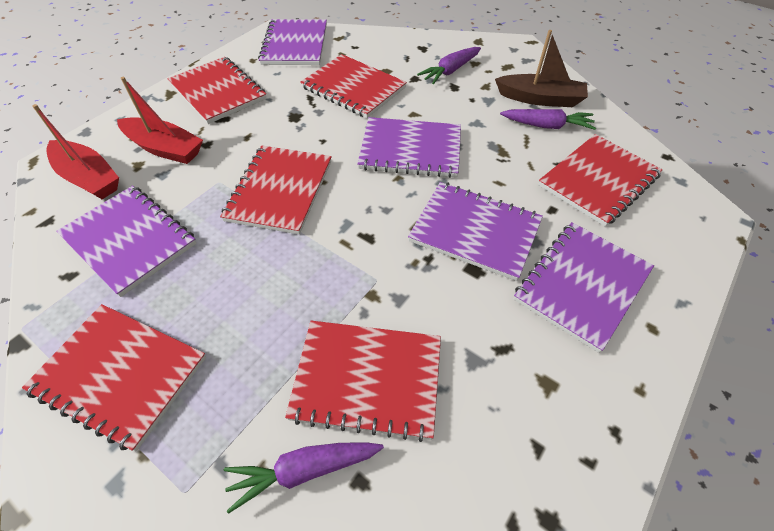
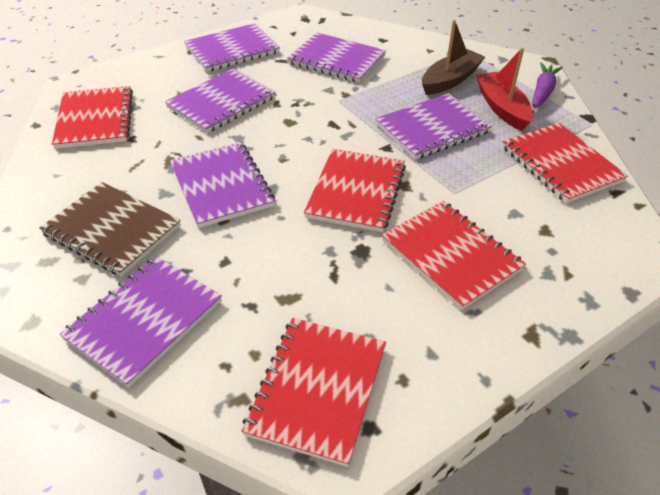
brown notebook: 0 -> 1
purple carrot: 3 -> 1
purple notebook: 5 -> 6
red boat: 2 -> 1
red notebook: 6 -> 5

